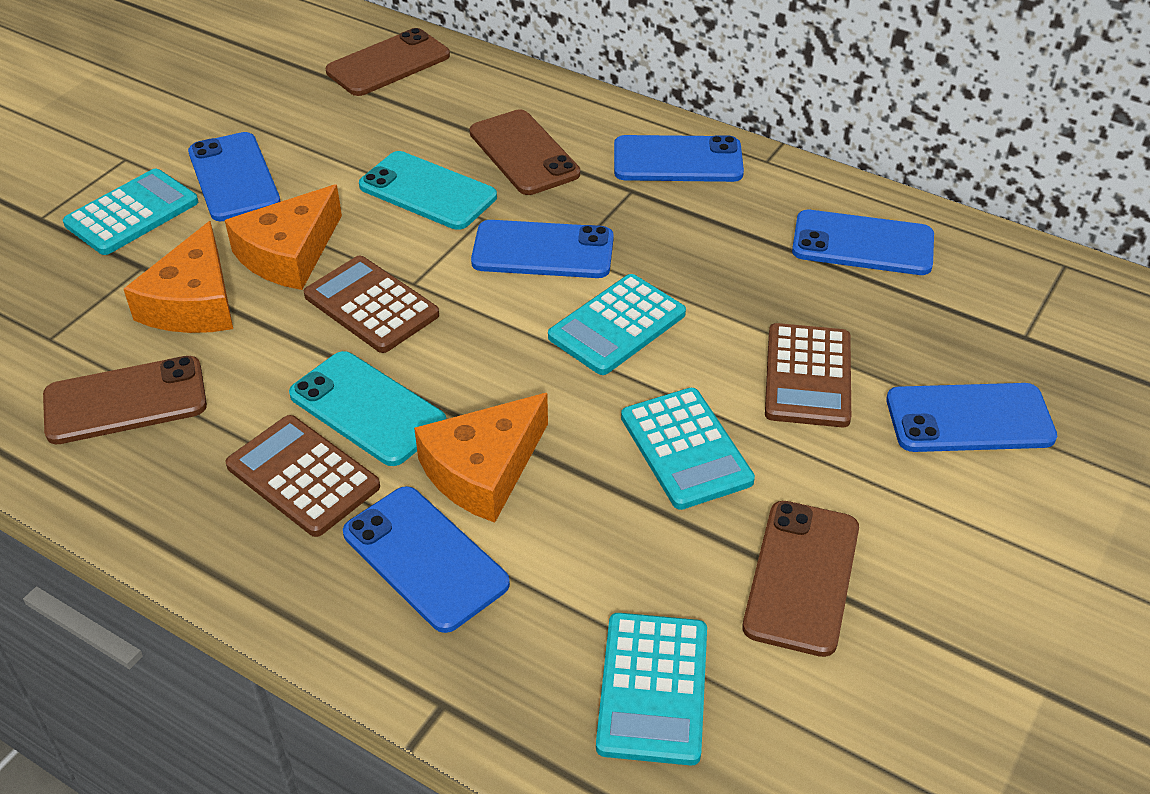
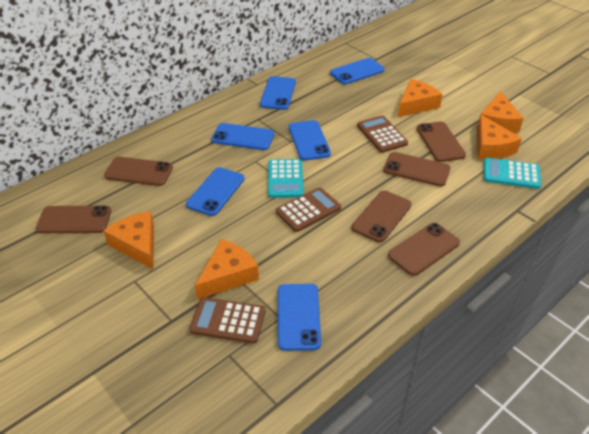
brown phone: 4 -> 6
orange cheese: 3 -> 5
turquoise calculator: 4 -> 2
turquoise phone: 2 -> 0

